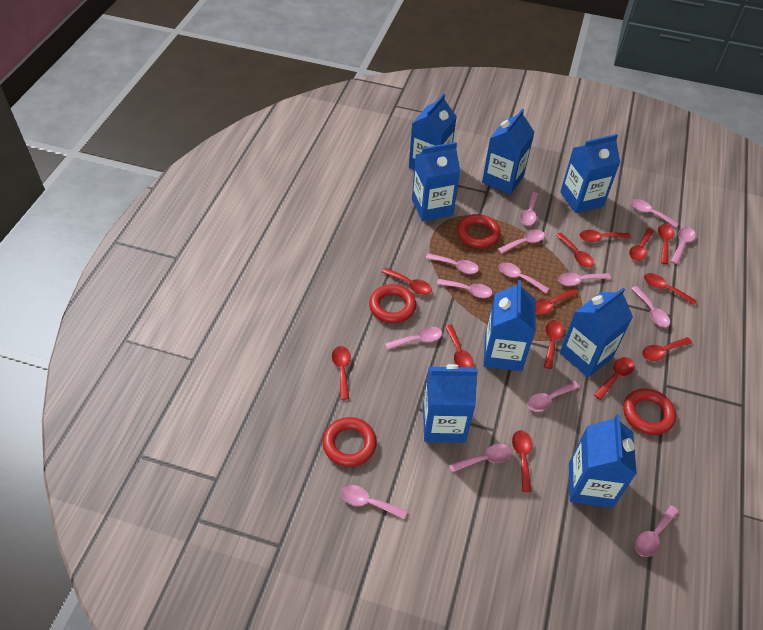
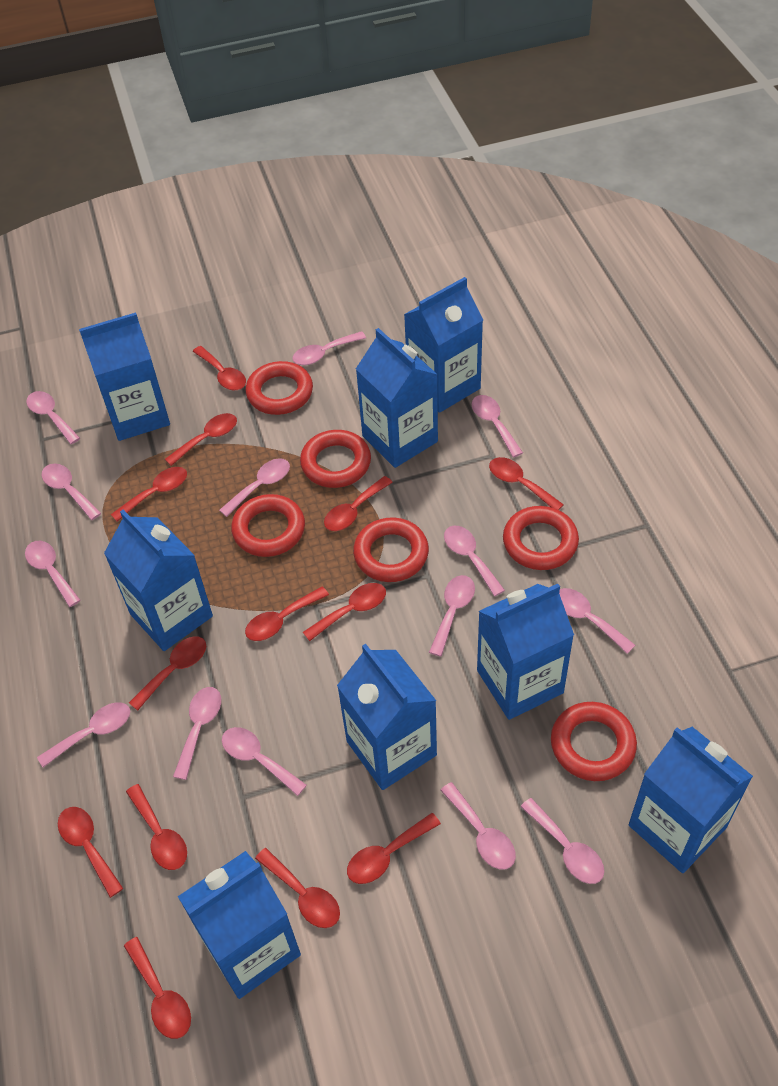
red ring: 4 -> 6

